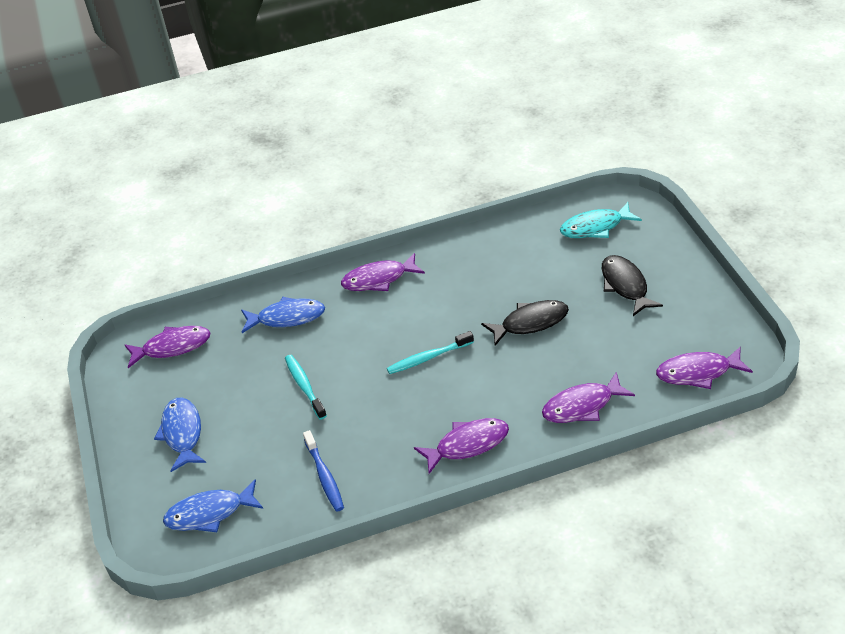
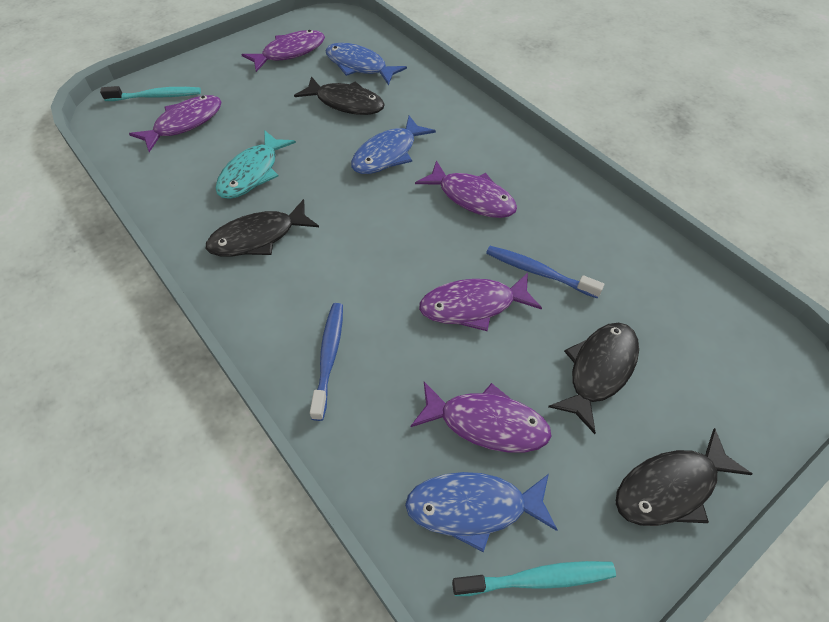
black fish: 2 -> 4
blue toothbrush: 1 -> 2

